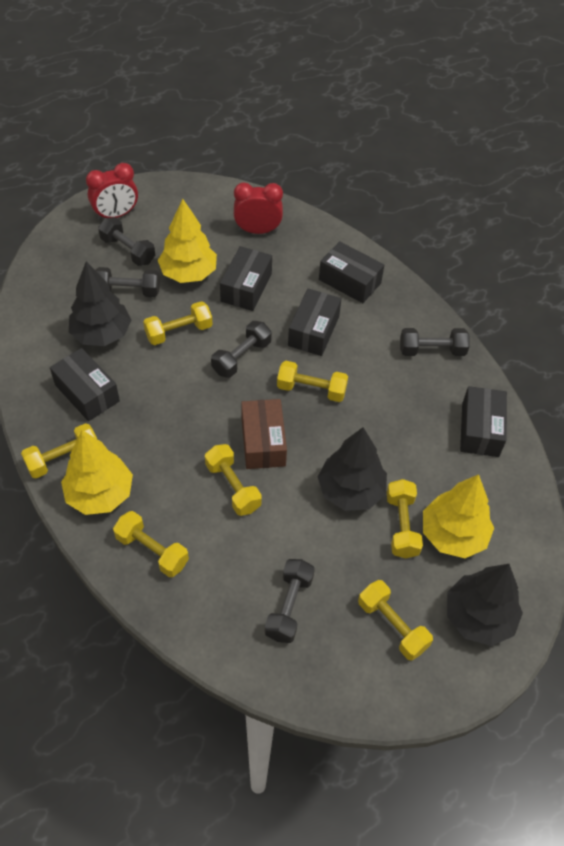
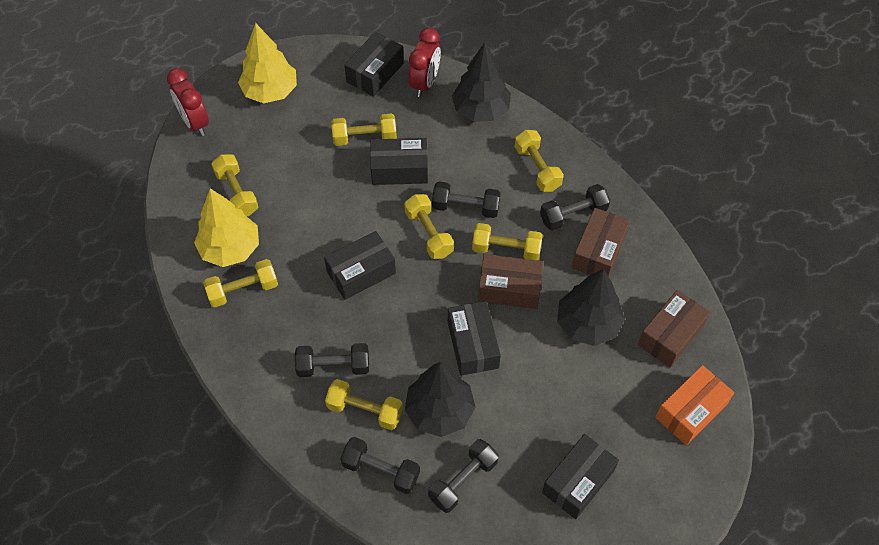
brown box: 1 -> 3
orange box: 0 -> 1
yellow tree: 3 -> 2

